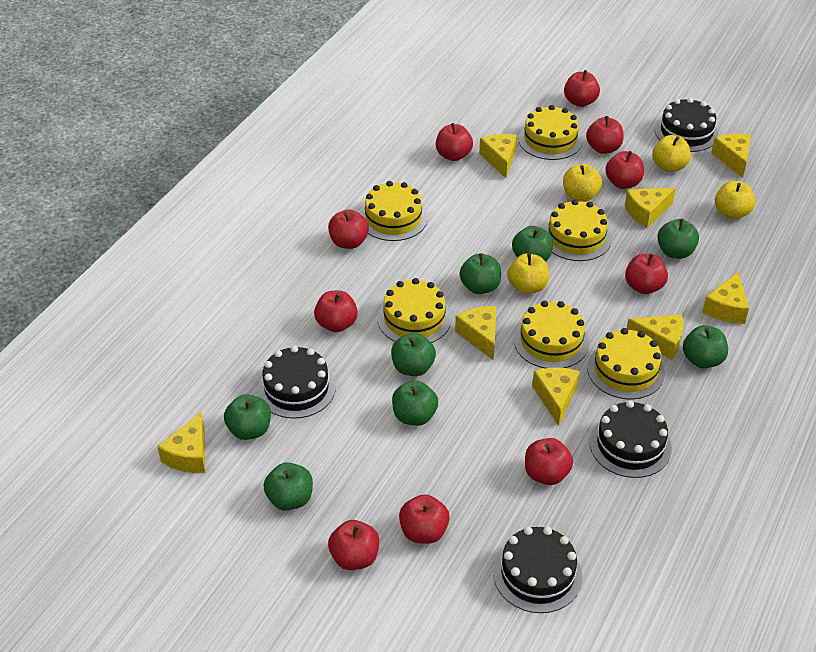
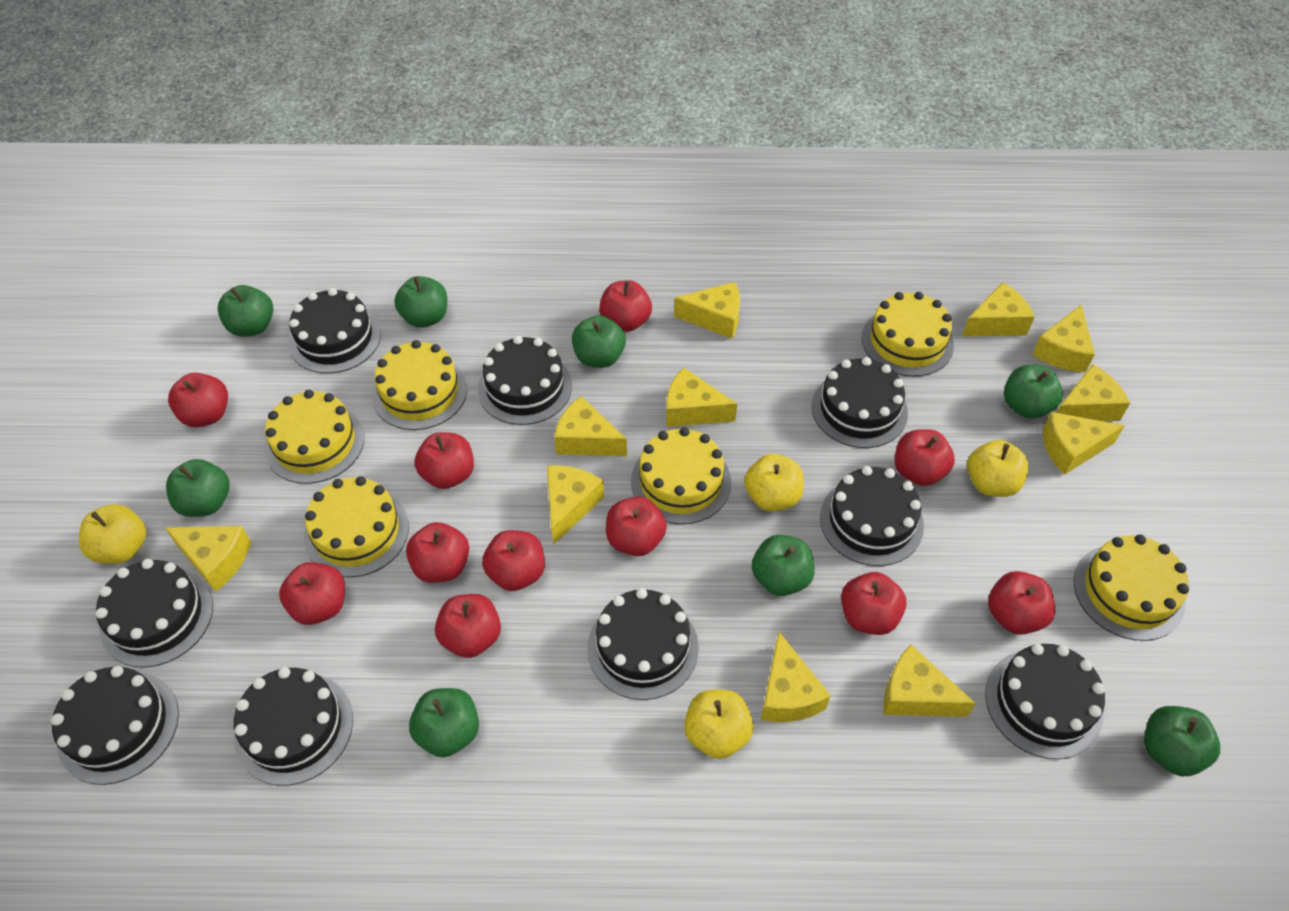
black cake: 4 -> 9
red apple: 10 -> 11
yellow cheese: 8 -> 11

